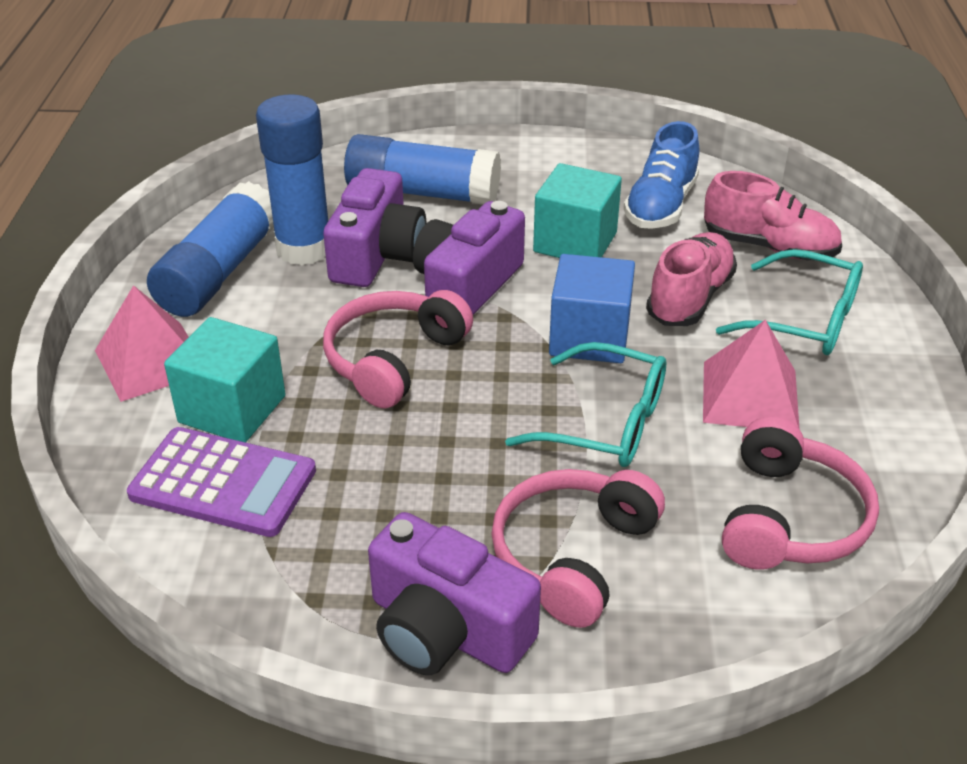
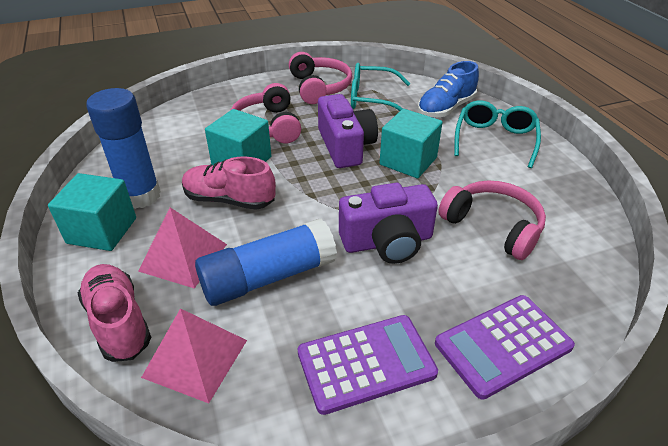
blue cube: 1 -> 0
blue glue stick: 3 -> 2
purple calculator: 1 -> 2
purple camera: 3 -> 2
turquoise cube: 2 -> 3

